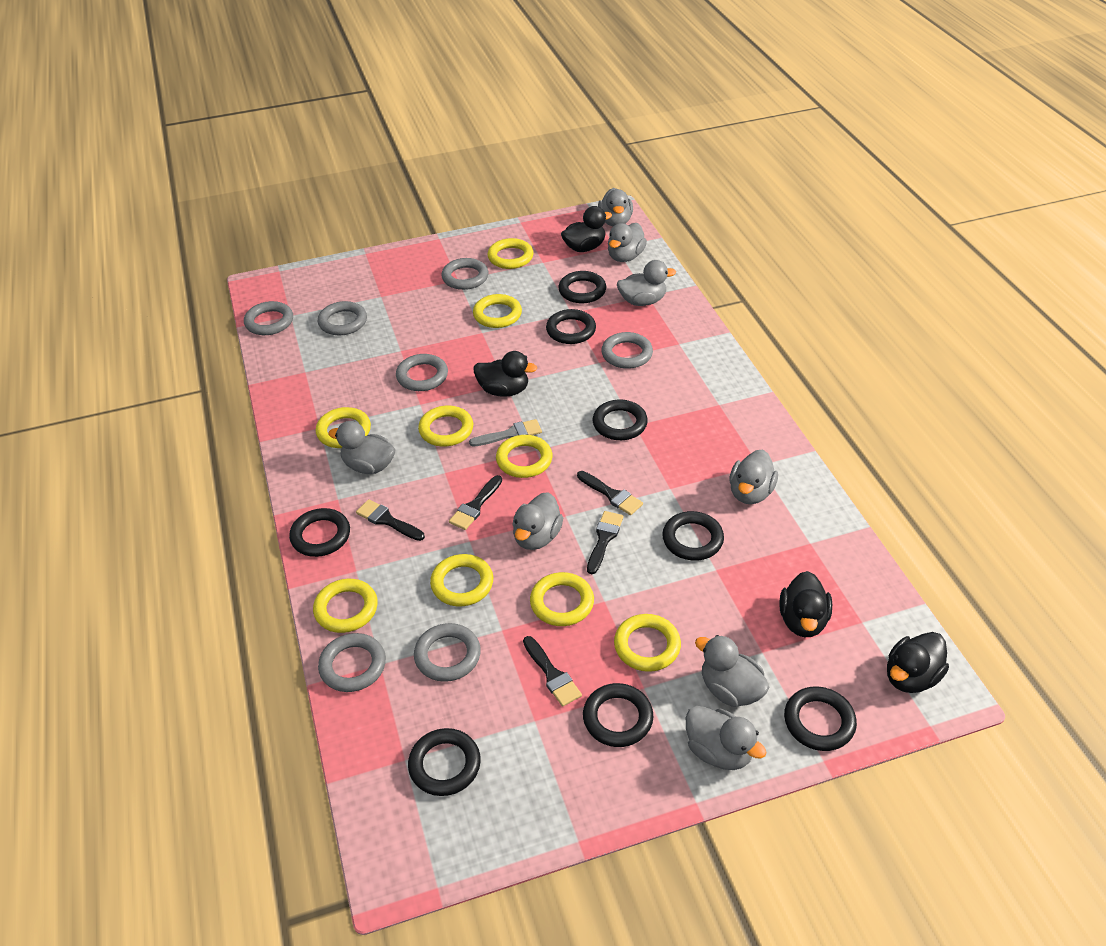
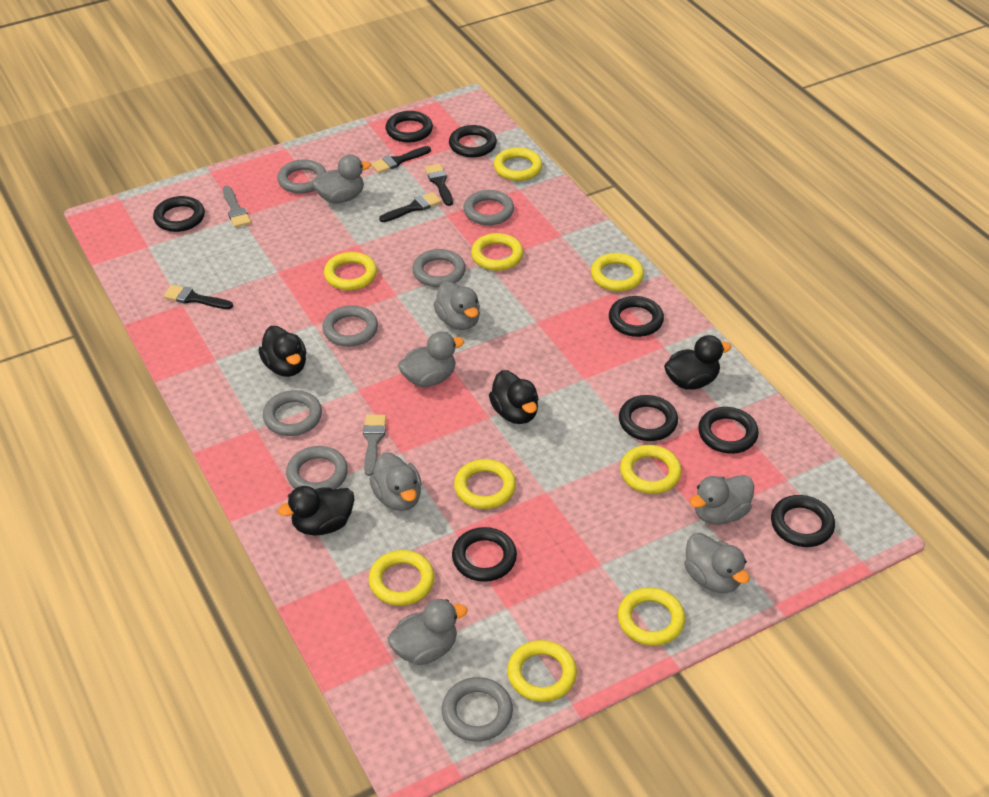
black brush: 5 -> 4
grey brush: 1 -> 2
grey duck: 8 -> 7

